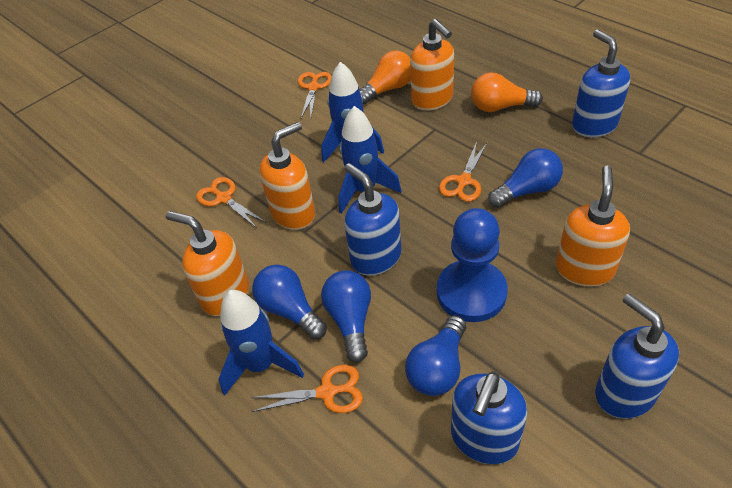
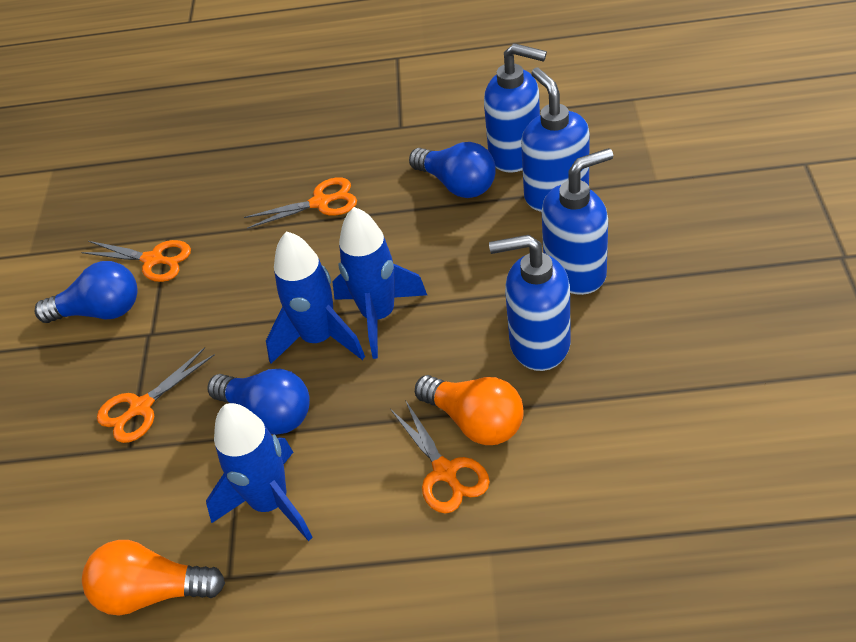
blue light bulb: 4 -> 3
blue pawn: 1 -> 0
orange soap dispenser: 4 -> 0

